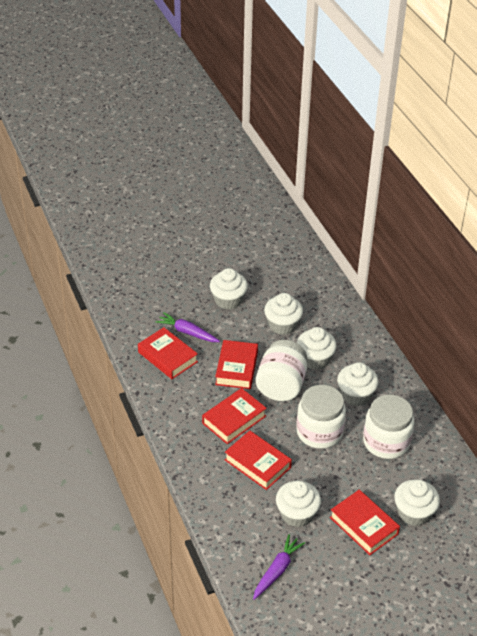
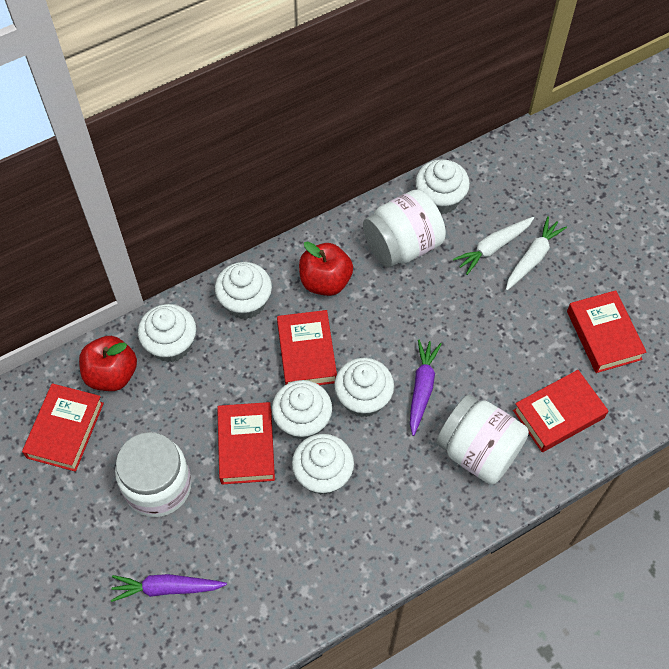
red apple: 0 -> 2
white carrot: 0 -> 2

